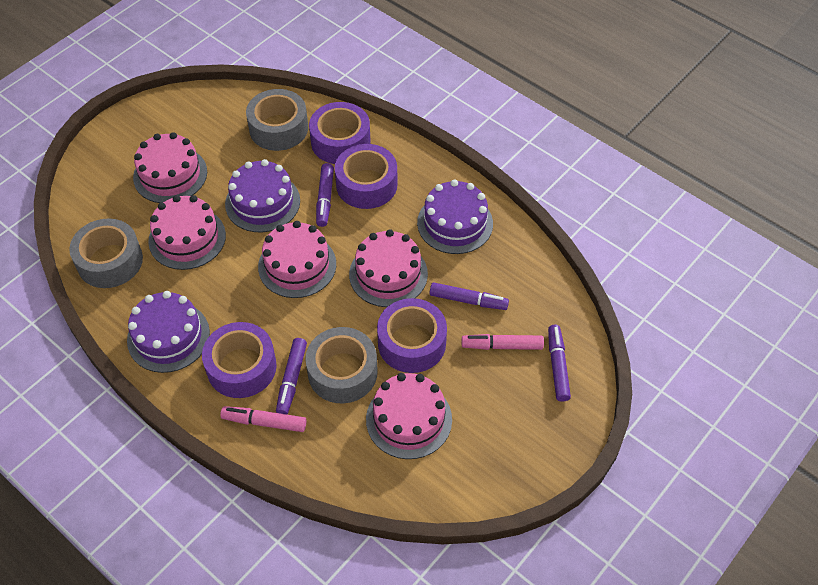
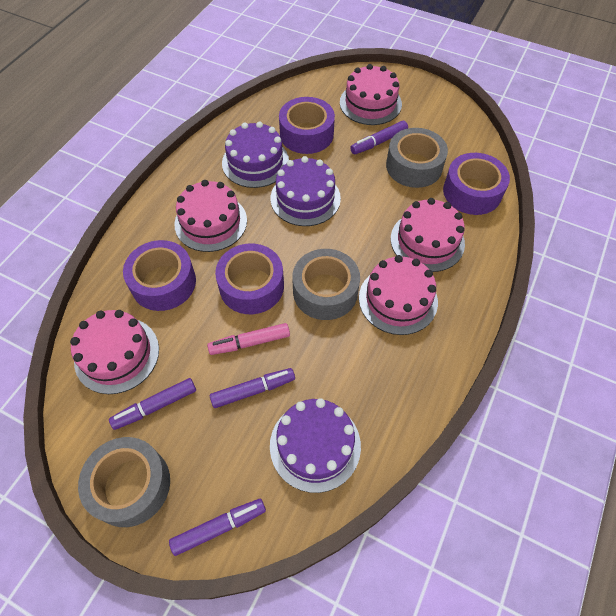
pink marker: 2 -> 1

